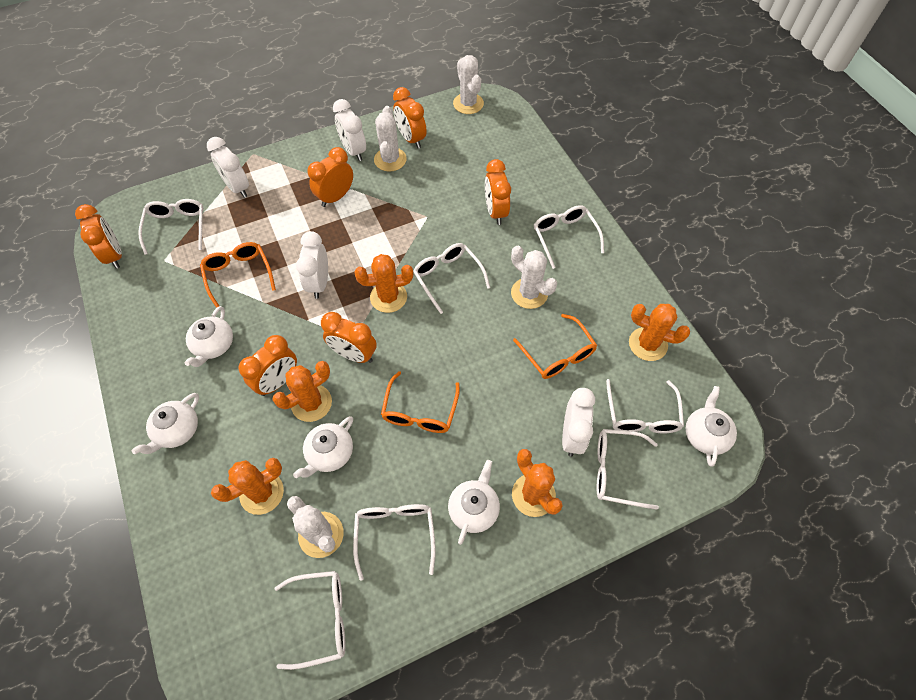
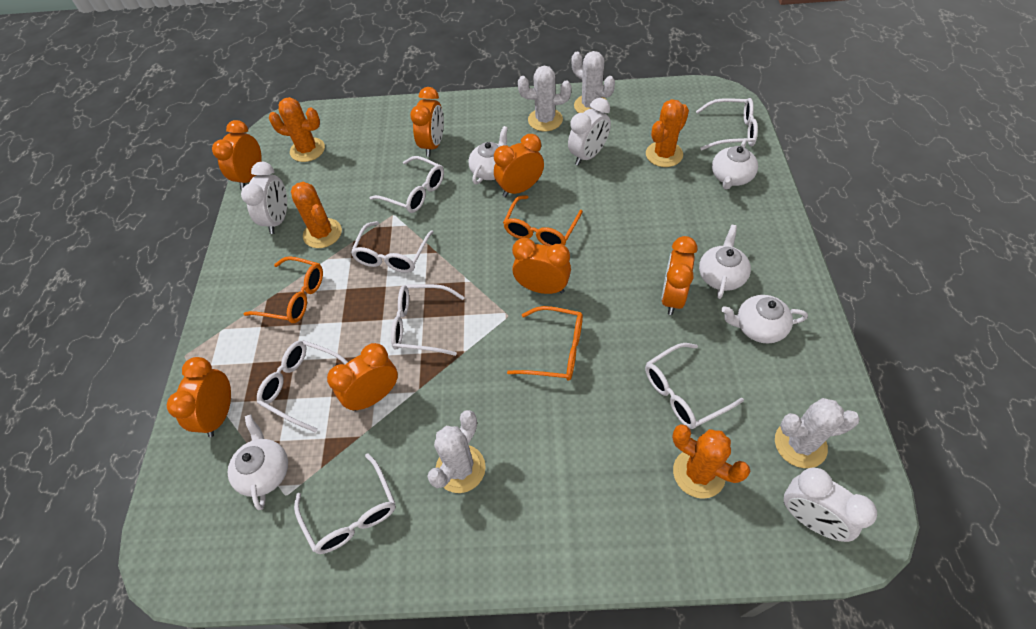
orange cactus: 5 -> 4
orange clock: 6 -> 7
white clock: 4 -> 3

